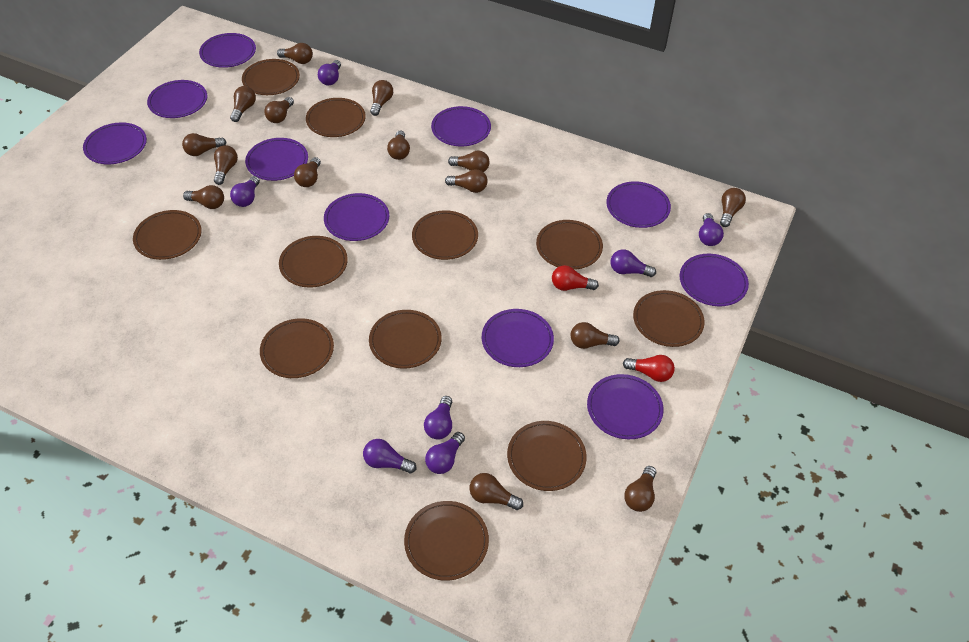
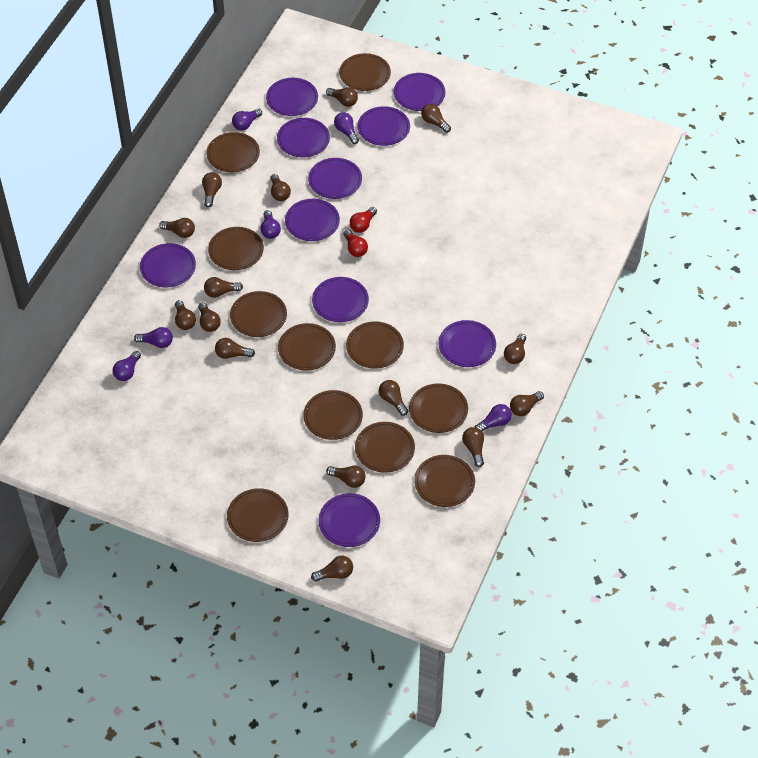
purple light bulb: 7 -> 6

